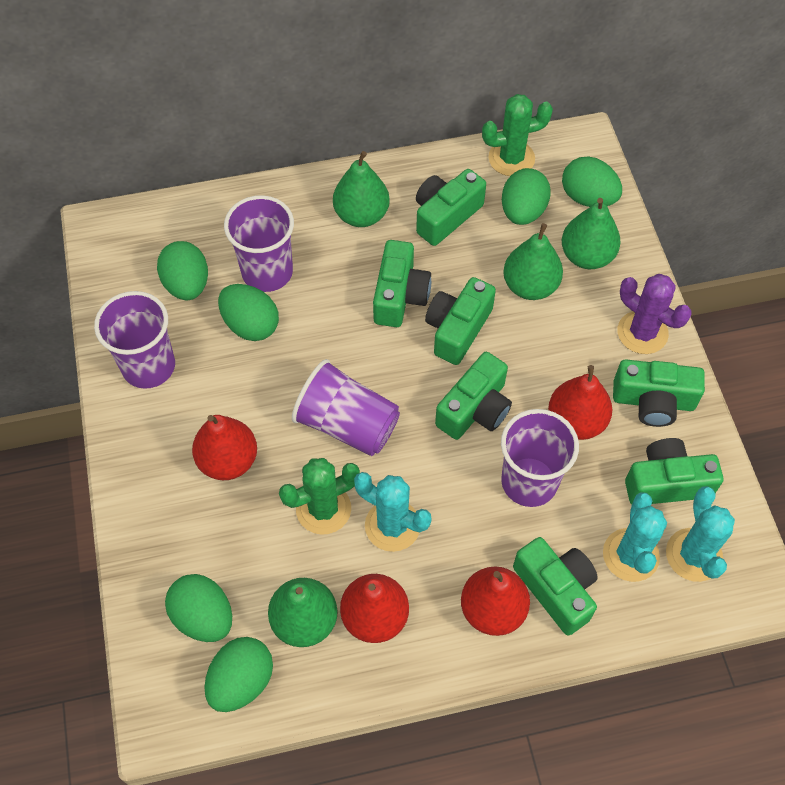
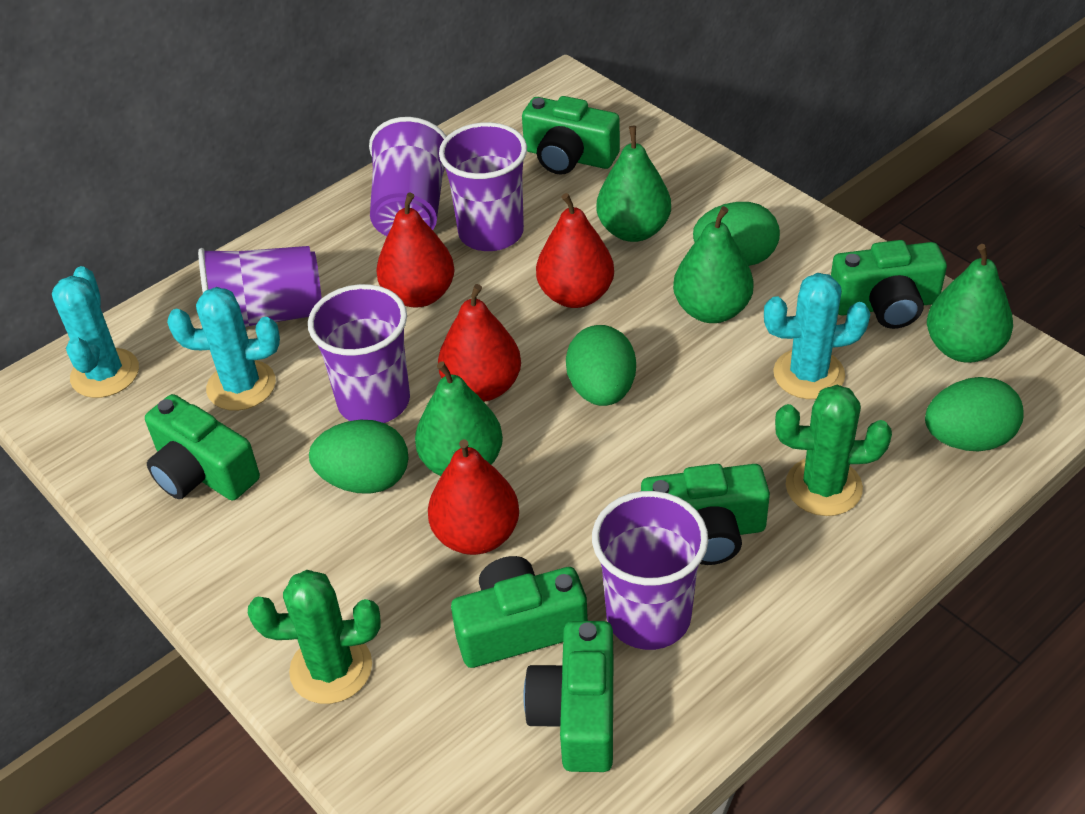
green camera: 7 -> 6
green egg: 6 -> 4
purple cactus: 1 -> 0
purple cup: 4 -> 5

